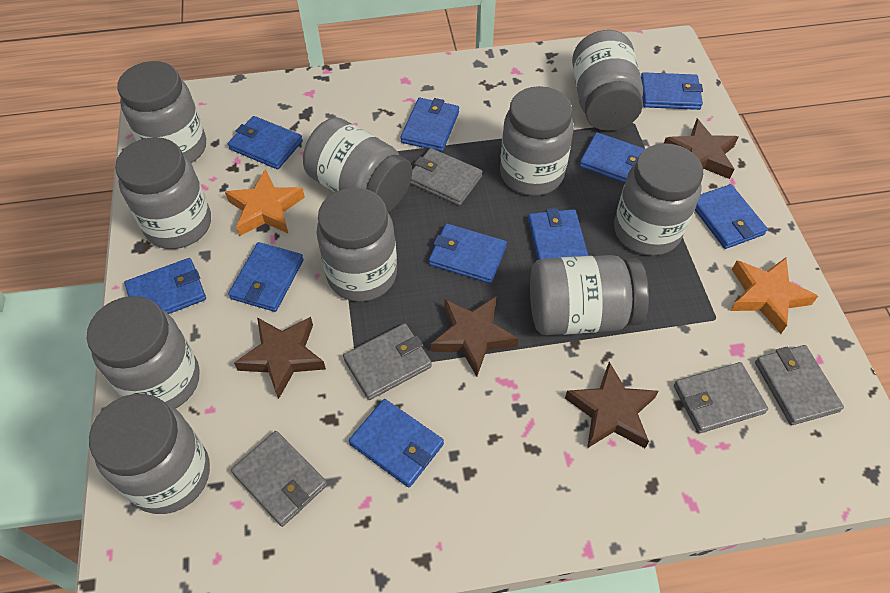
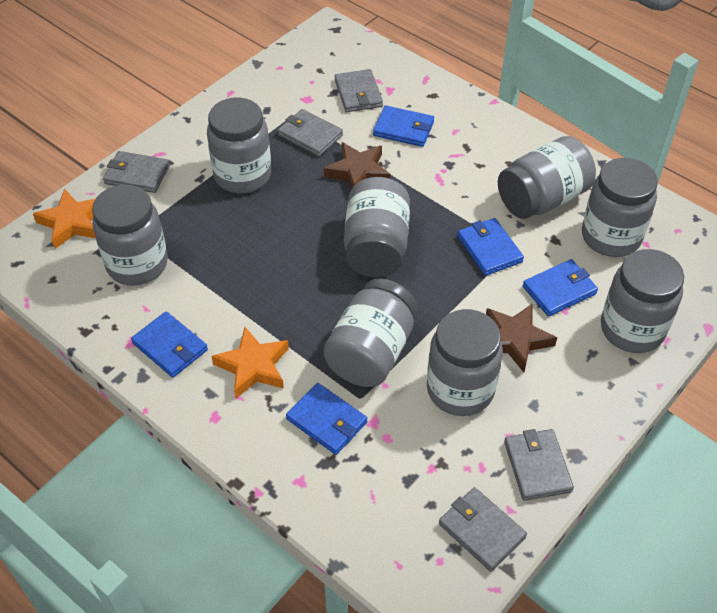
blue wallet: 10 -> 5
brown star: 4 -> 2
grey jar: 10 -> 8

